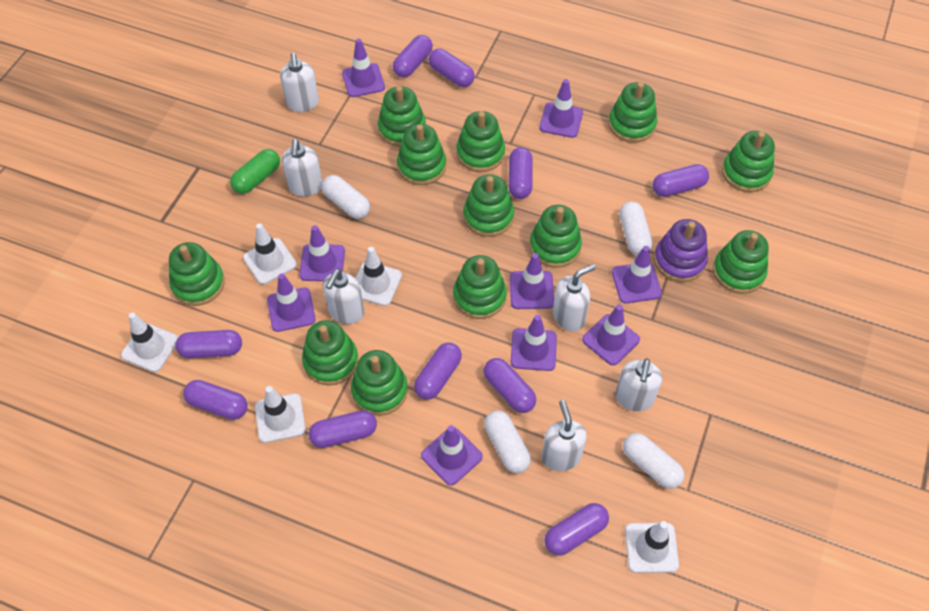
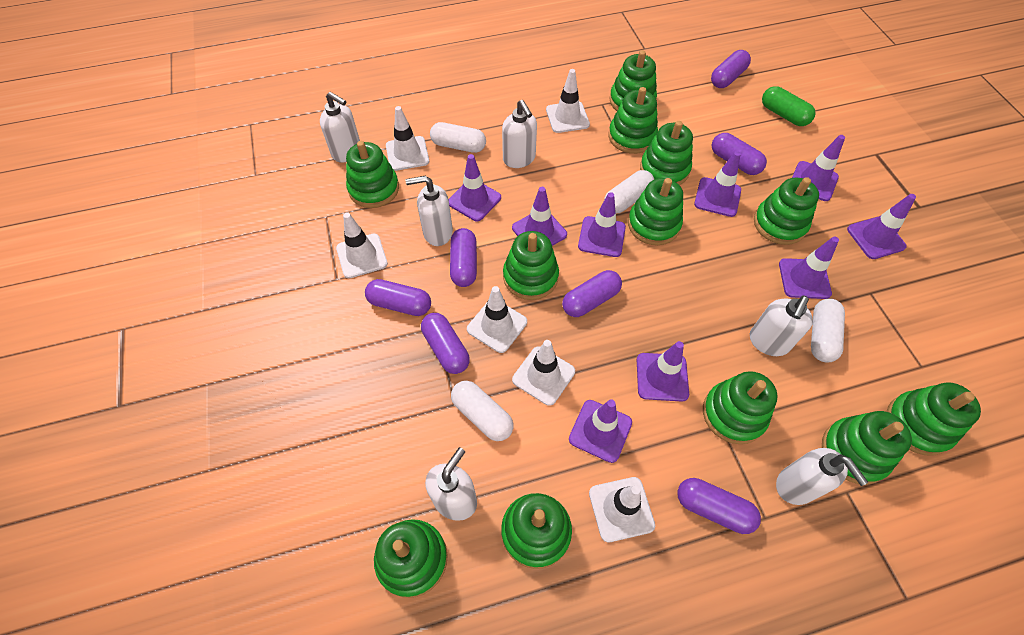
purple capsule: 10 -> 7
purple stacking toy: 1 -> 0
white traffic cone: 5 -> 6

